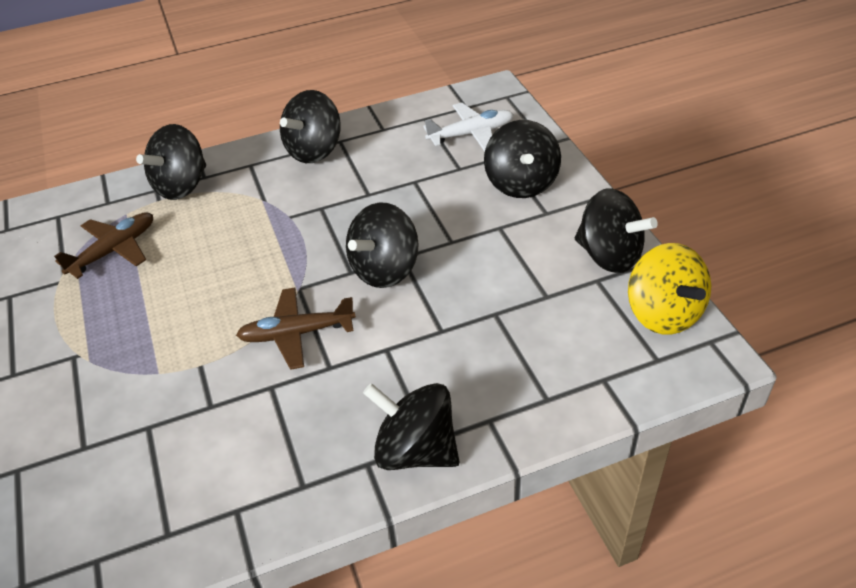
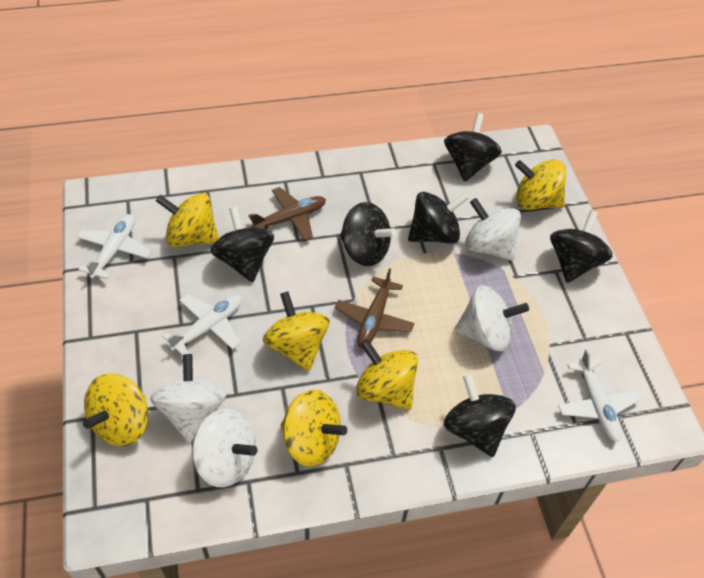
white plane: 1 -> 3
white spinning top: 0 -> 4
yellow spinning top: 1 -> 6

